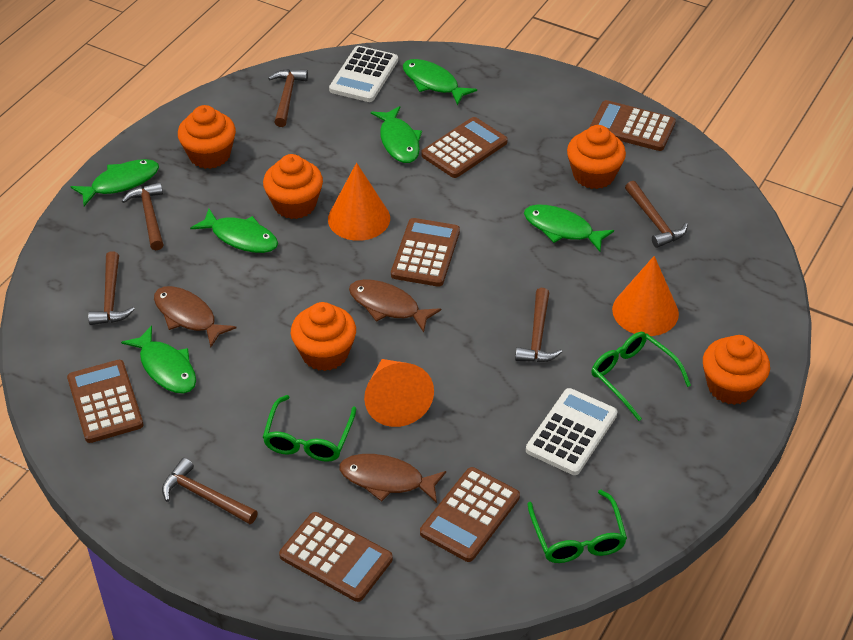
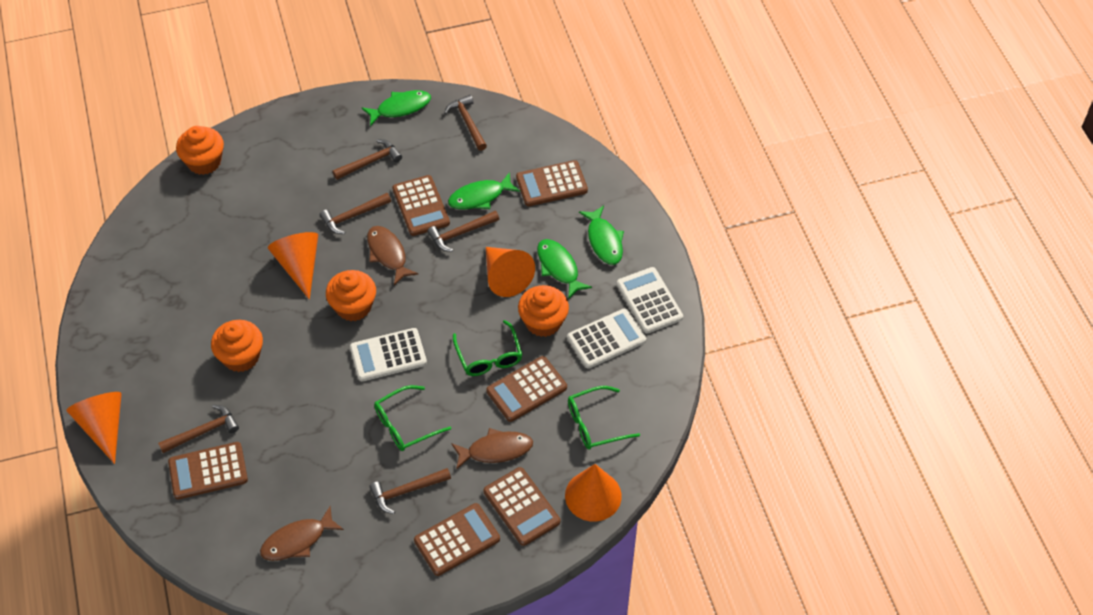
green fish: 6 -> 4
orange cone: 3 -> 4
orange cupcake: 5 -> 4
white calculator: 2 -> 3

